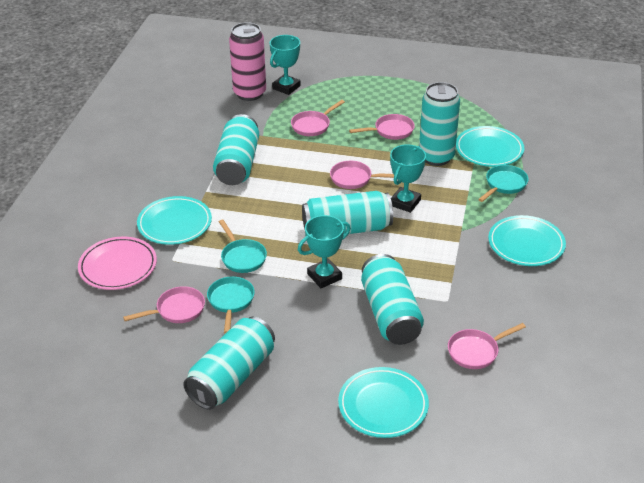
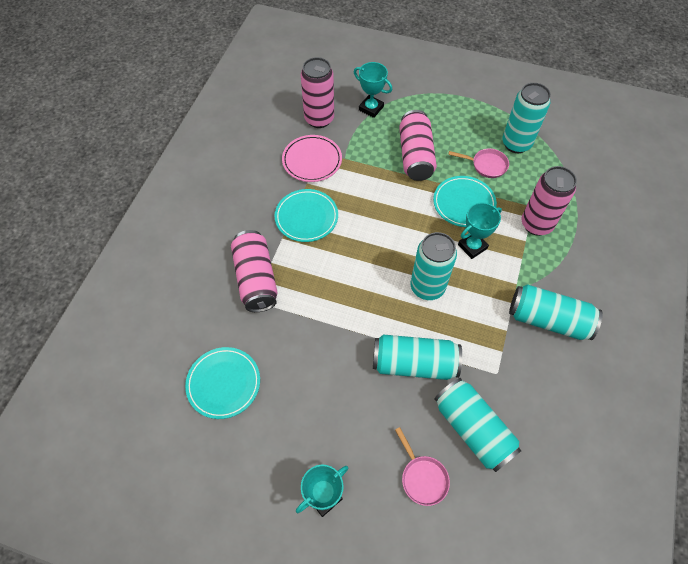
pink can: 1 -> 4
pink pan: 5 -> 2
turquoise pan: 3 -> 0
turquoise plate: 4 -> 3

